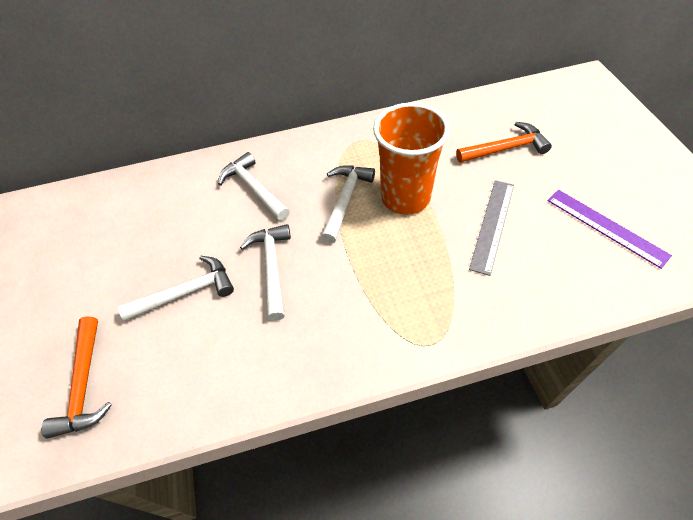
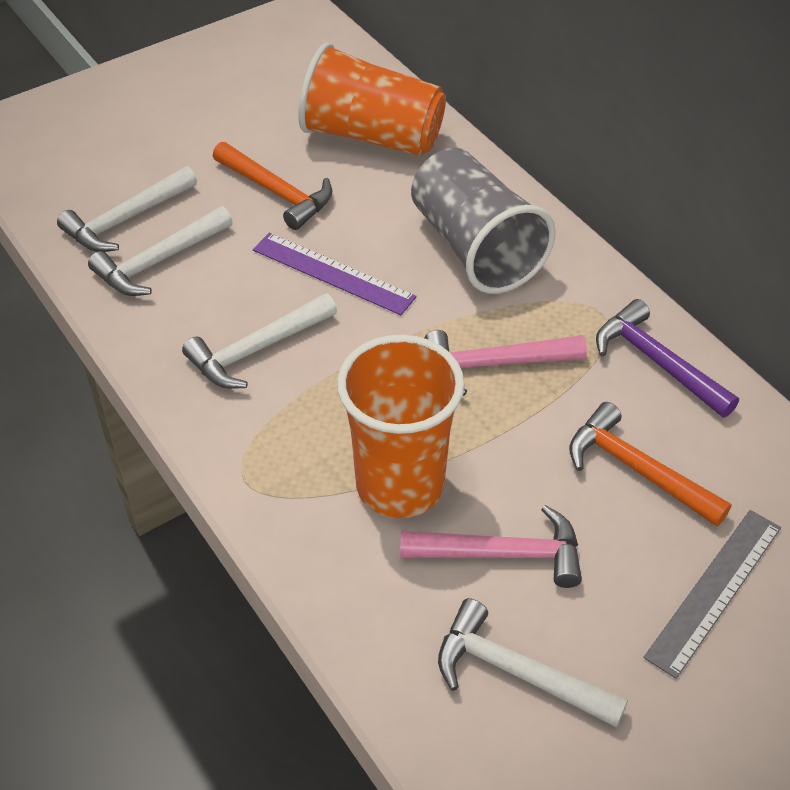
grey cup: 0 -> 1
orange cup: 1 -> 2
pink hammer: 0 -> 2
purple hammer: 0 -> 1

